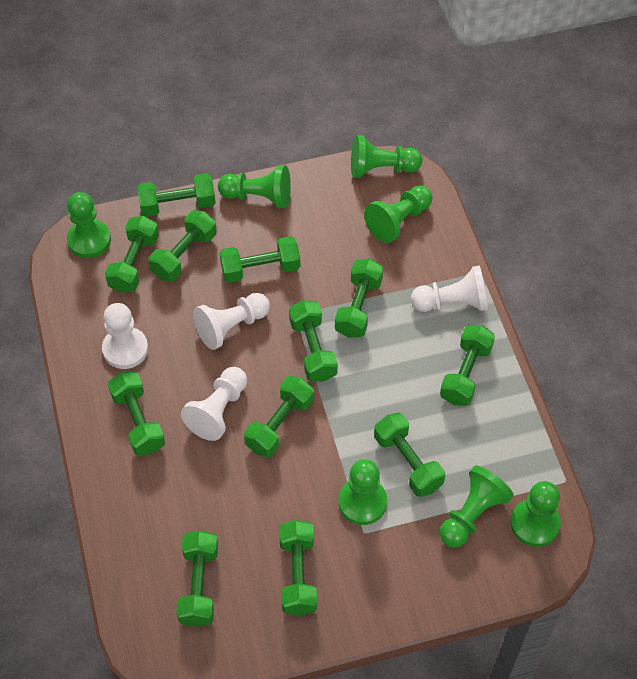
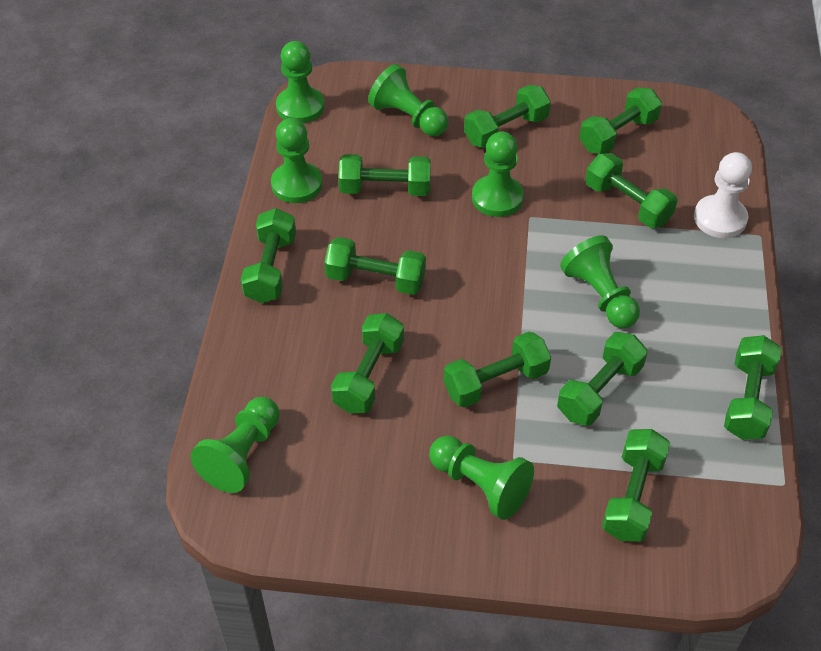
green dumbbell: 12 -> 11
white pawn: 4 -> 1

